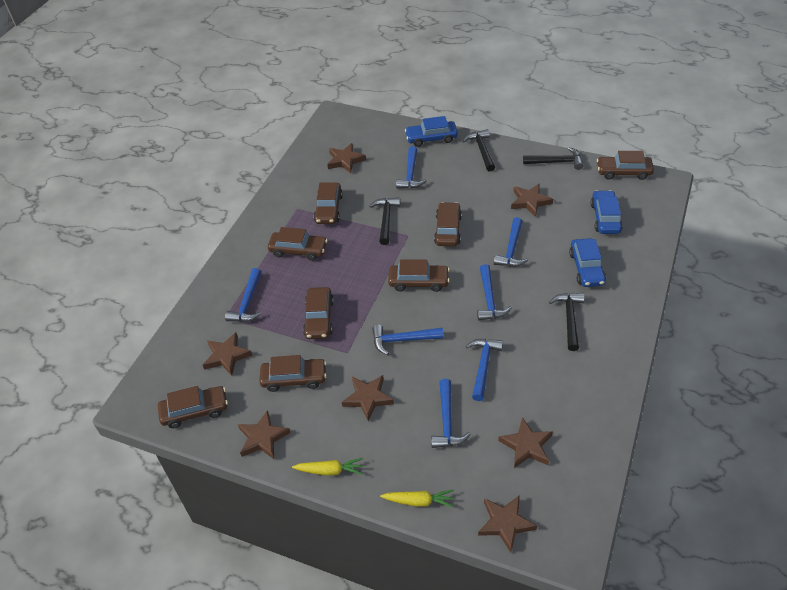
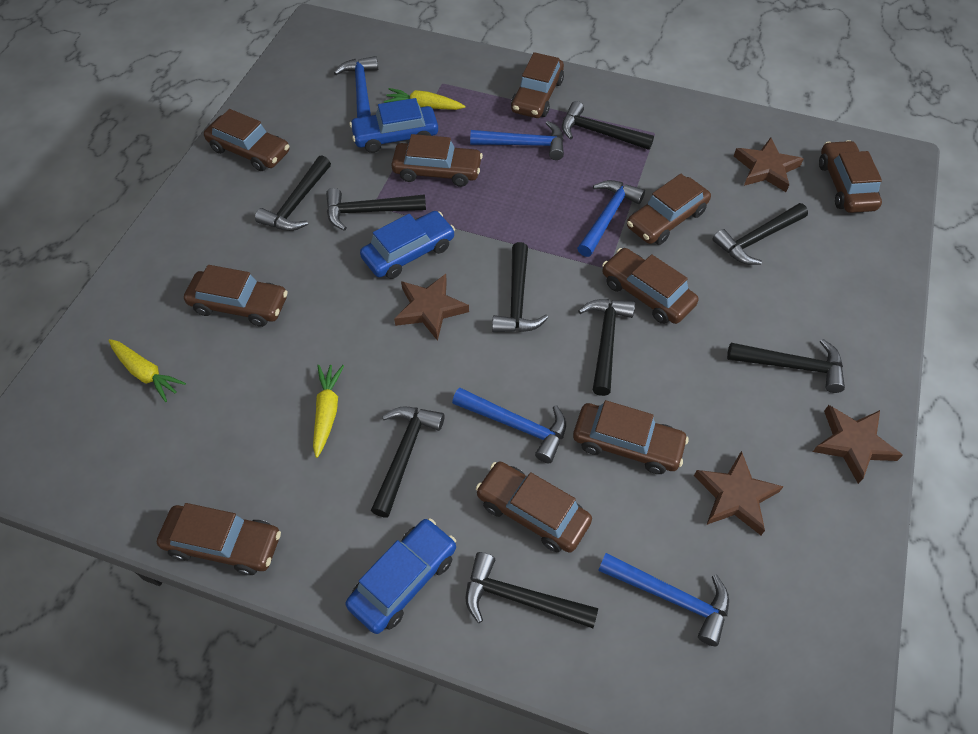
black hammer: 4 -> 9
blue hammer: 7 -> 5
brown car: 8 -> 10
brown star: 7 -> 4
yellow carrot: 2 -> 3

